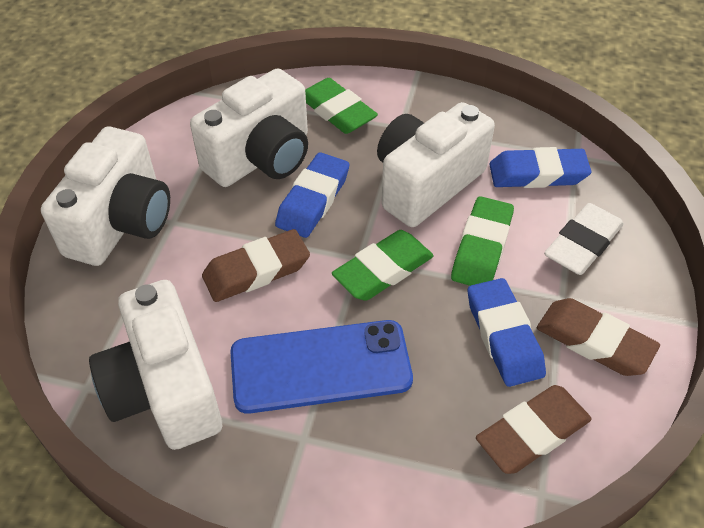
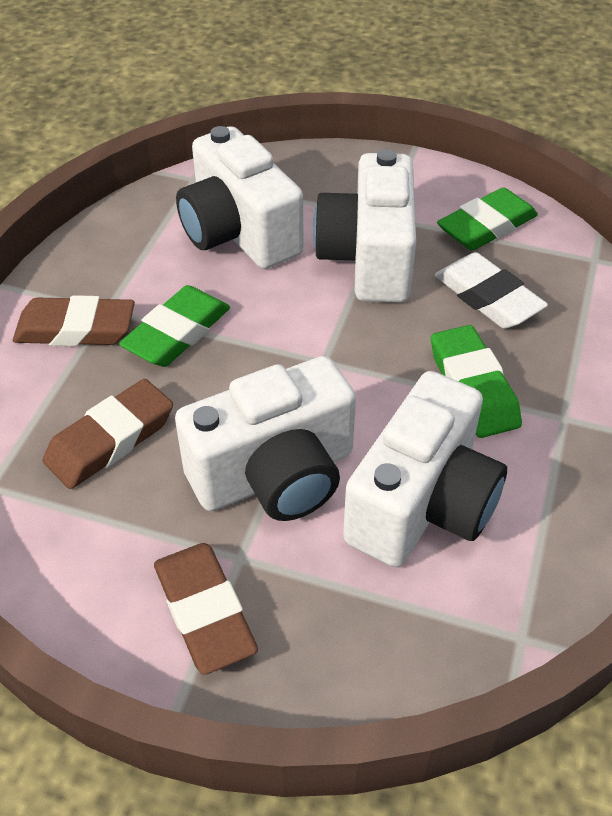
blue eraser: 3 -> 0
blue phone: 1 -> 0

